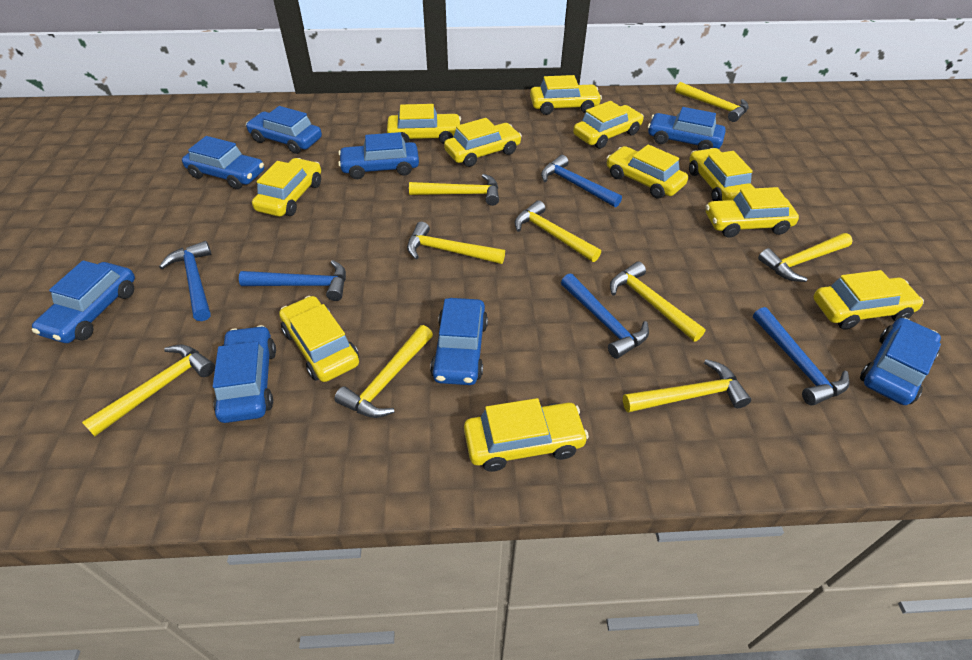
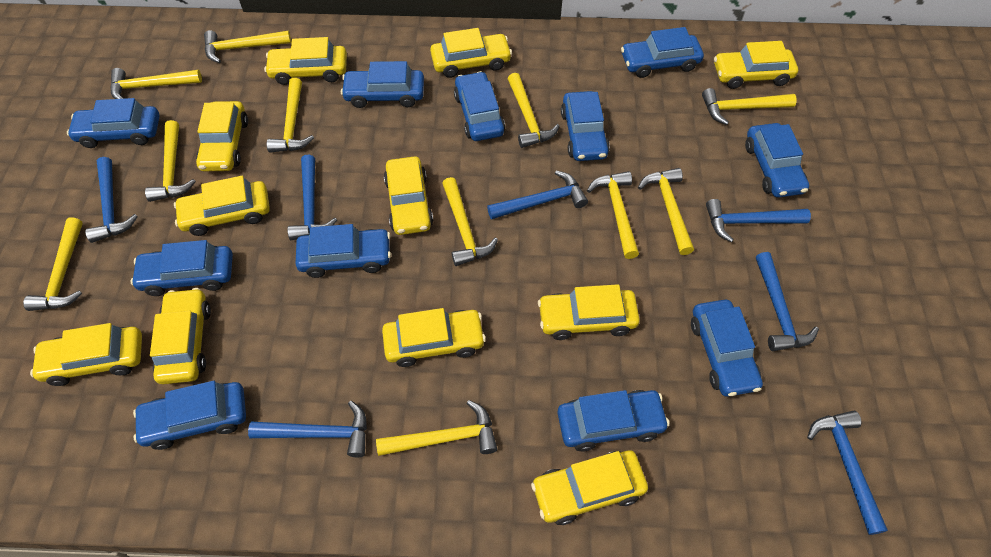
blue car: 8 -> 11
blue hammer: 5 -> 7
yellow hammer: 9 -> 11

